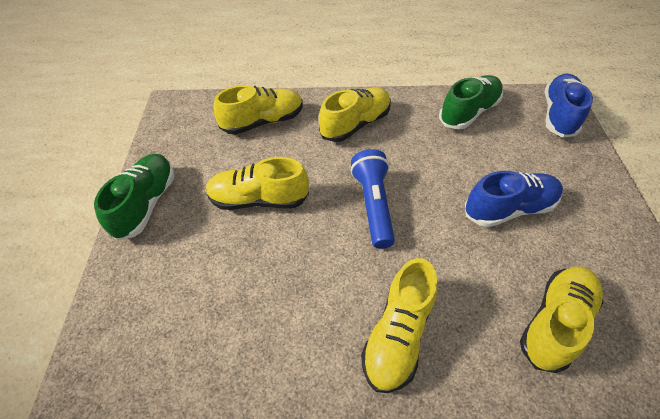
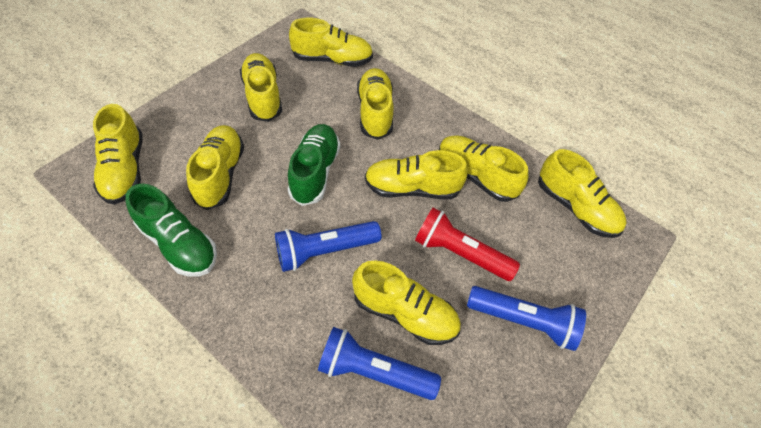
blue flashlight: 1 -> 3
blue shoe: 2 -> 0
red flashlight: 0 -> 1
yellow shoe: 5 -> 9

